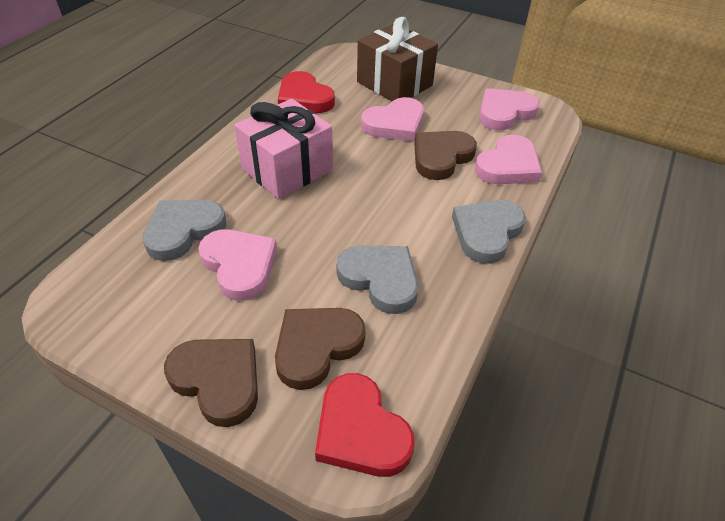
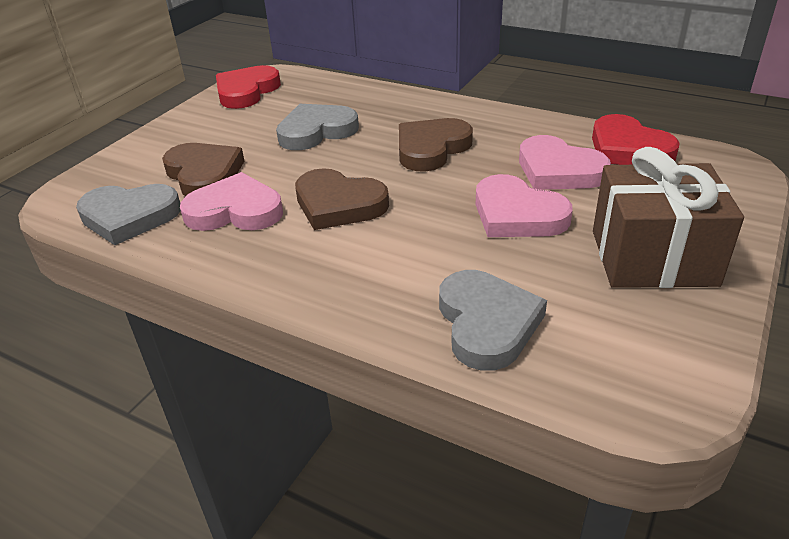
pink gift: 1 -> 0
pink heart: 4 -> 3

